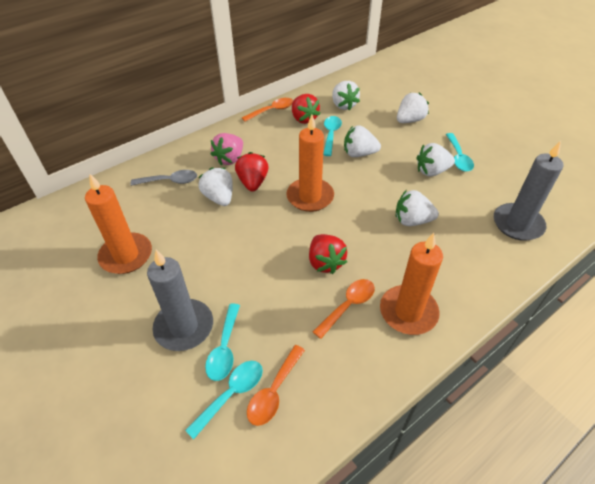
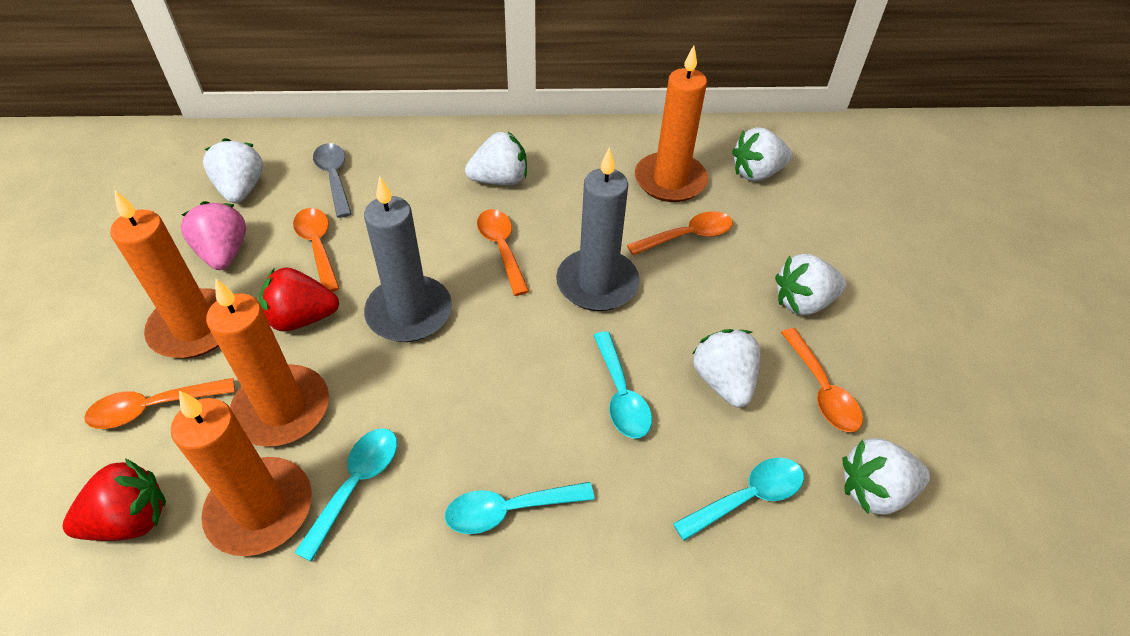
orange candle: 3 -> 4
orange spoon: 3 -> 5
red strawberry: 3 -> 2

